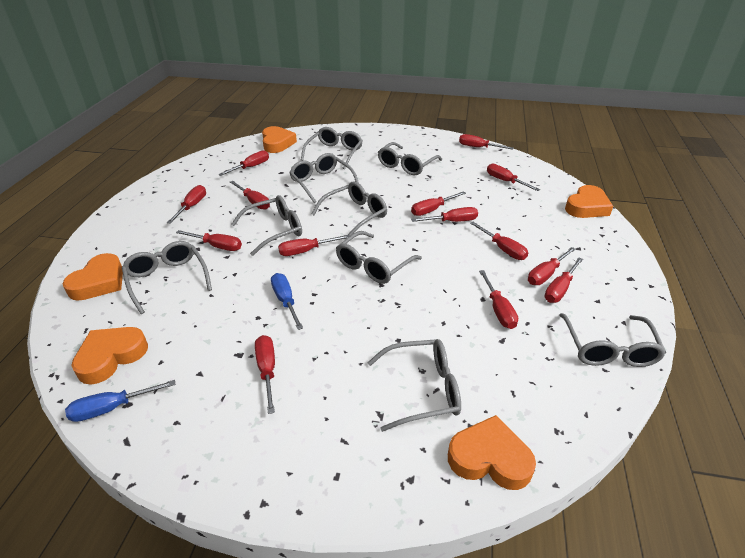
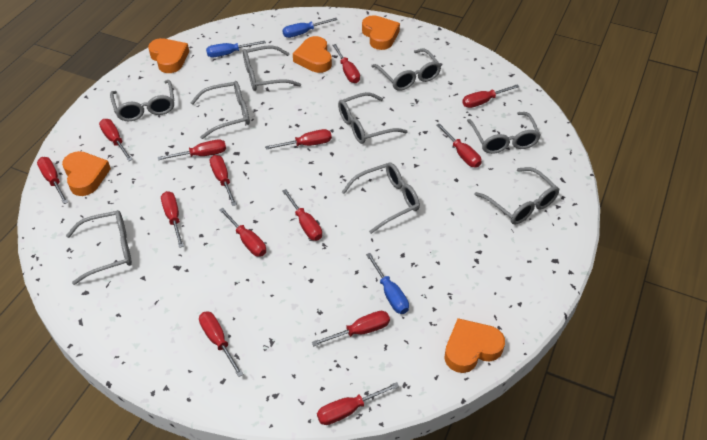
blue screwdriver: 2 -> 3

